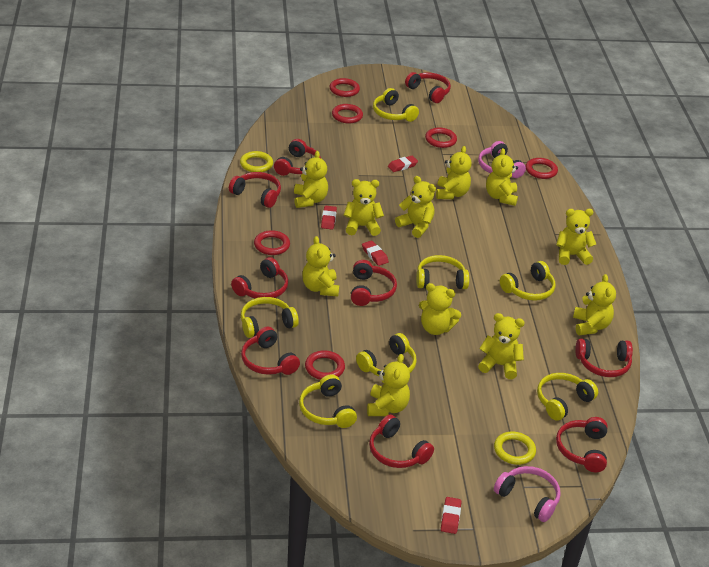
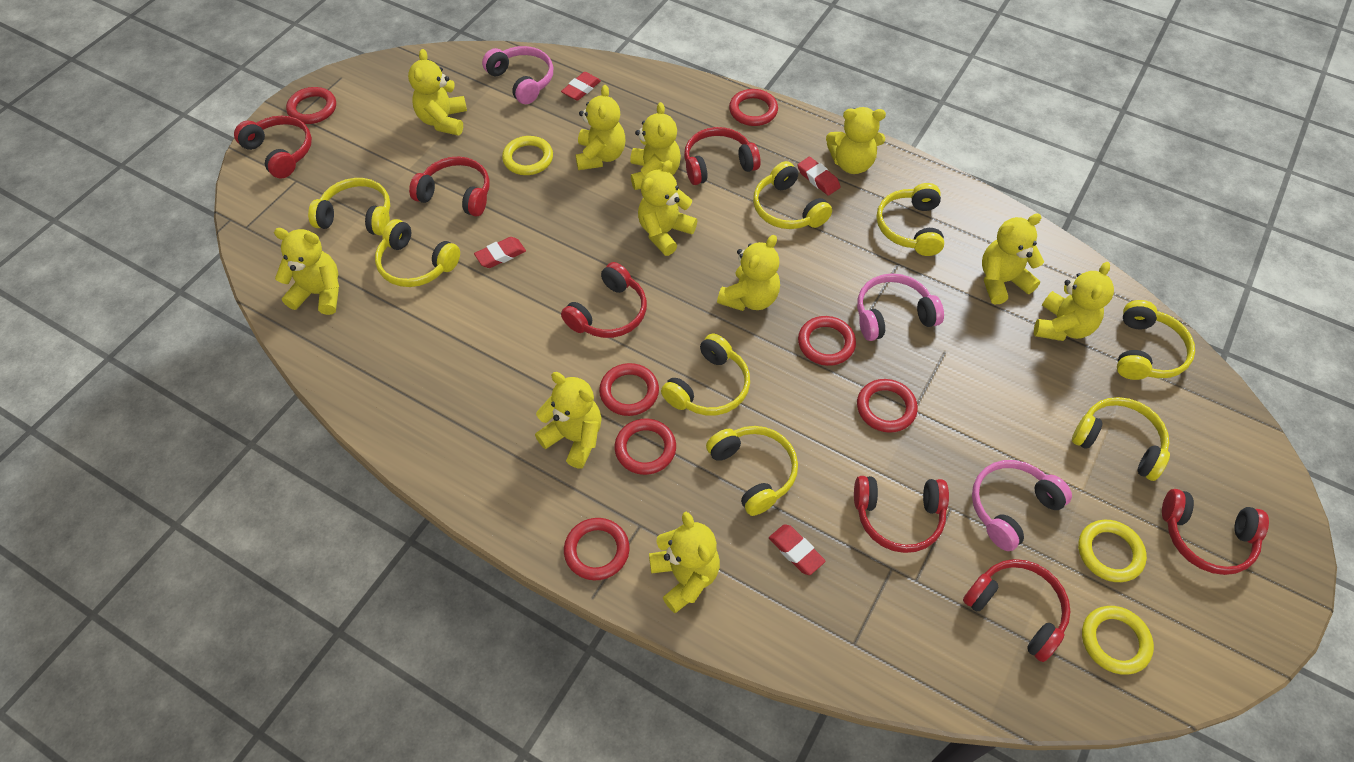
pink headphones: 2 -> 3
red headphones: 9 -> 7
red ring: 6 -> 7
yellow headphones: 7 -> 8
yellow ring: 2 -> 3

